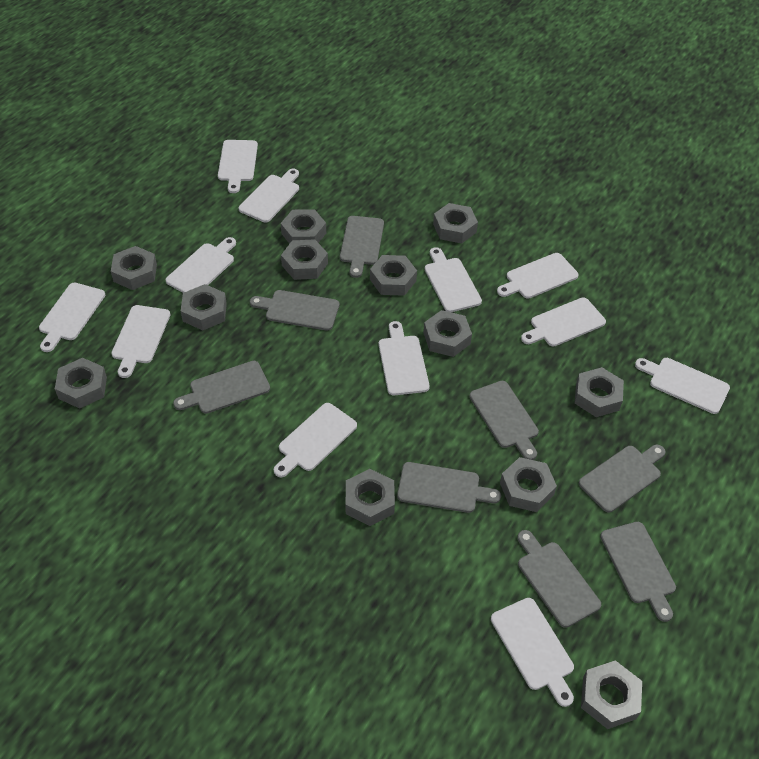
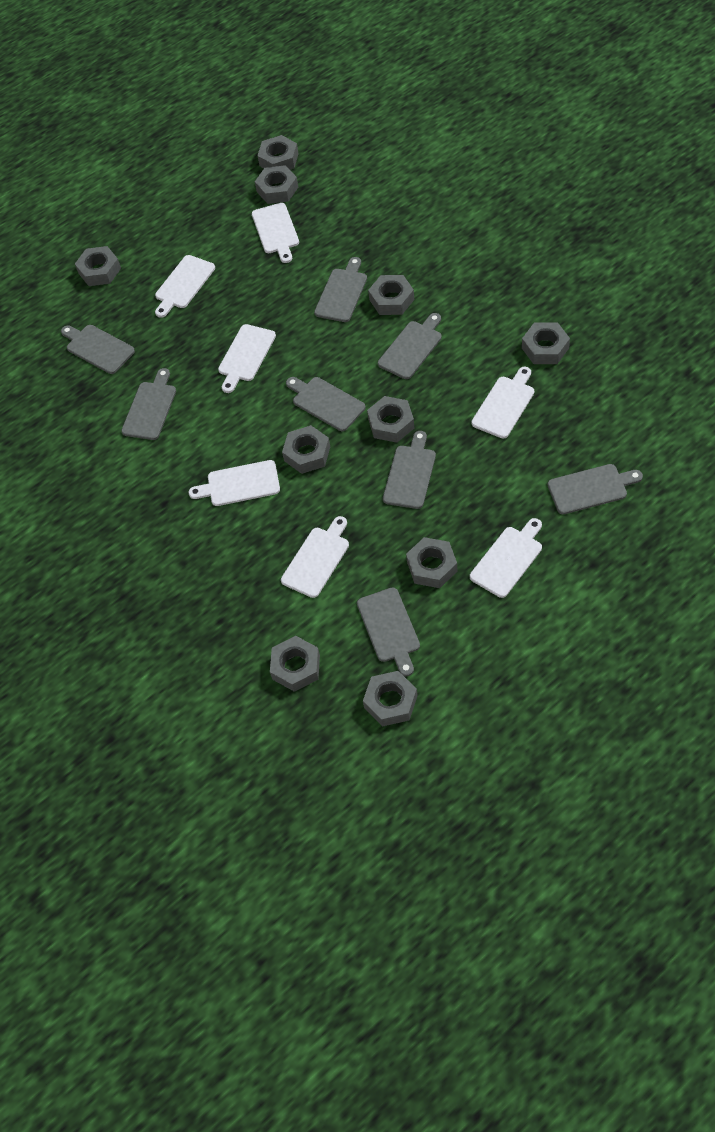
grey nut: 12 -> 10
white cutting board: 12 -> 7

